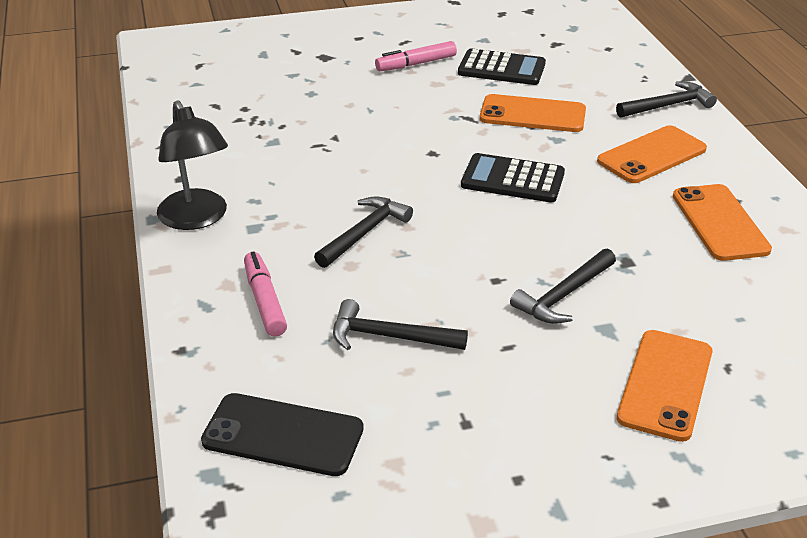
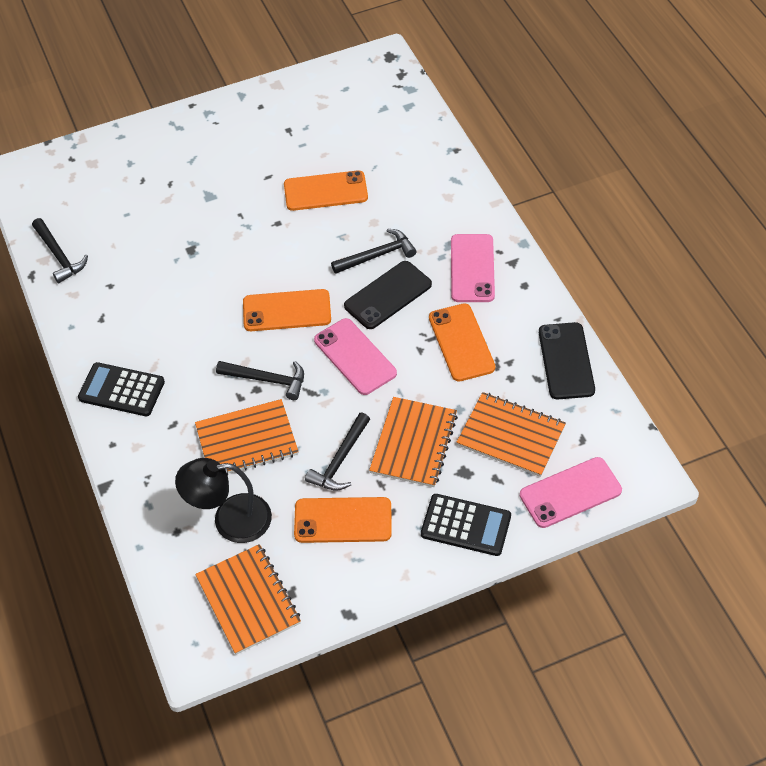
black phone: 1 -> 2
orange notebook: 0 -> 4
pink marker: 2 -> 0
pink phone: 0 -> 3

